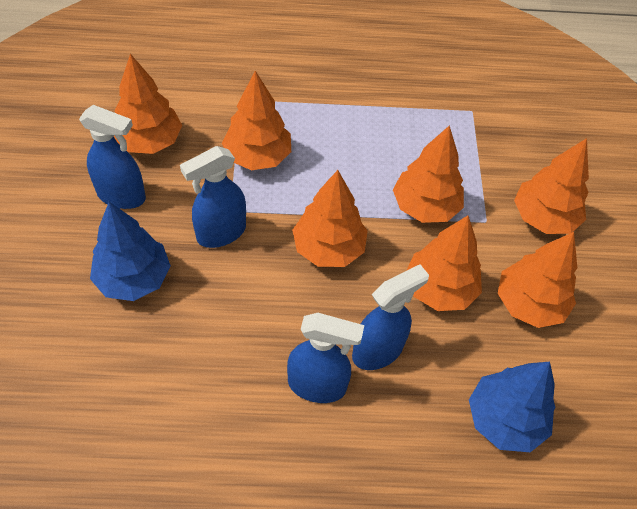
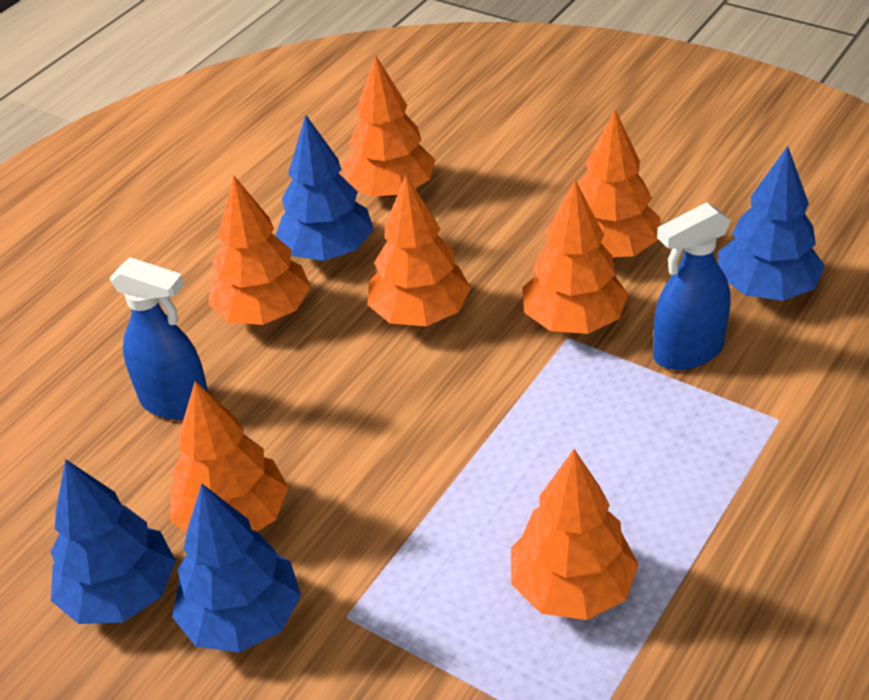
blue spray bottle: 4 -> 2
blue tree: 2 -> 4

